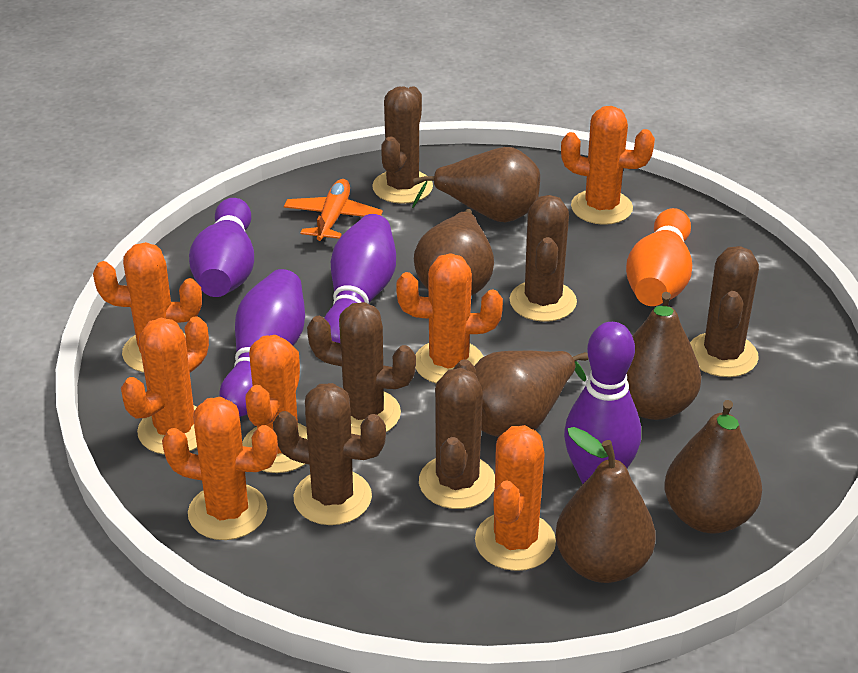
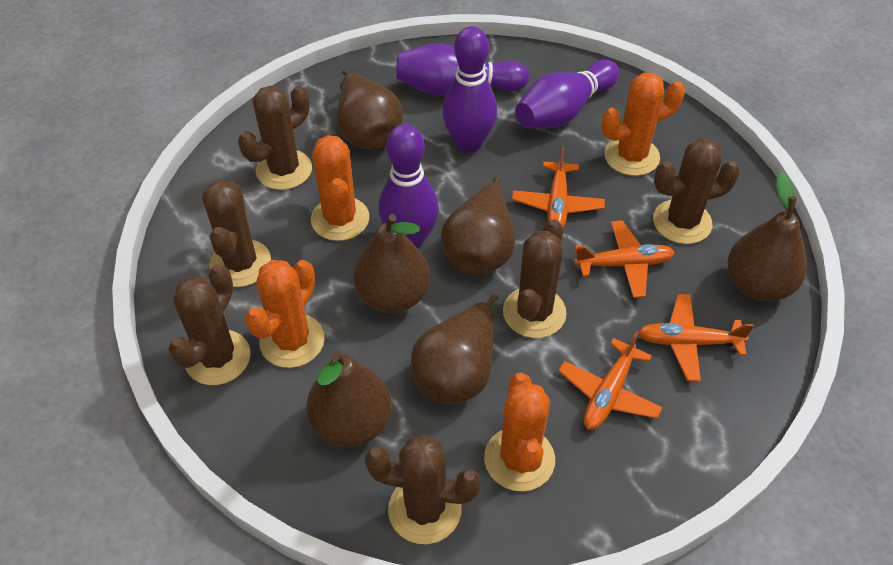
orange bowling pin: 1 -> 0
orange cactus: 7 -> 4
orange plane: 1 -> 4

